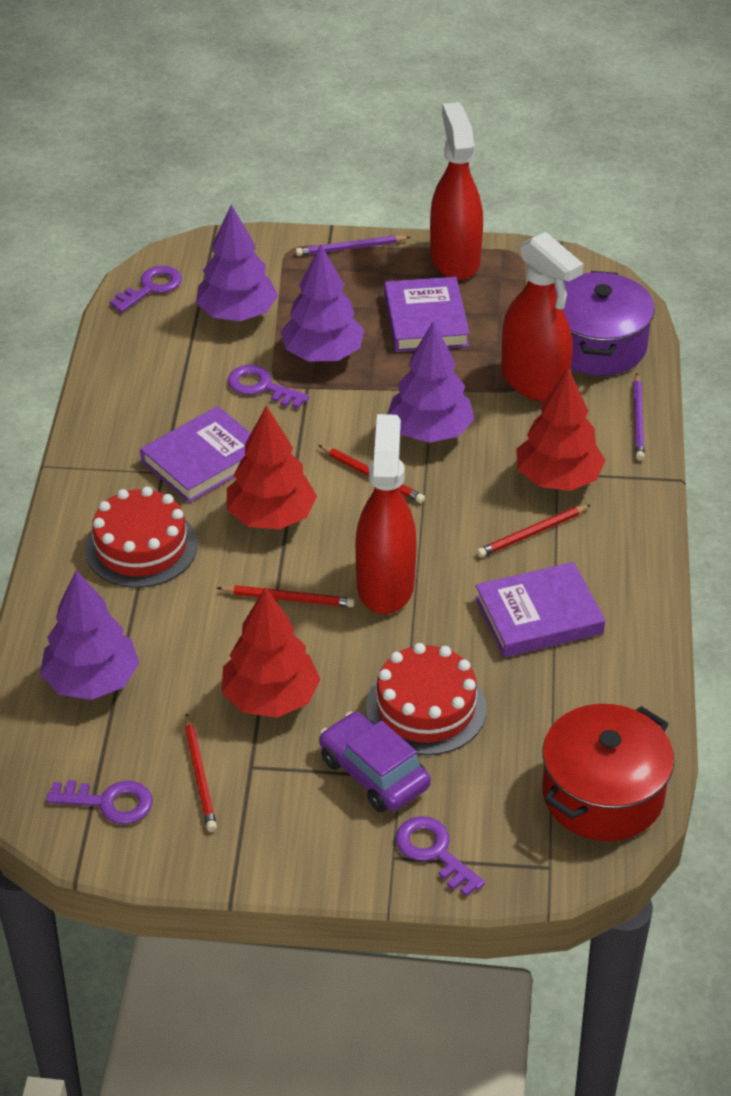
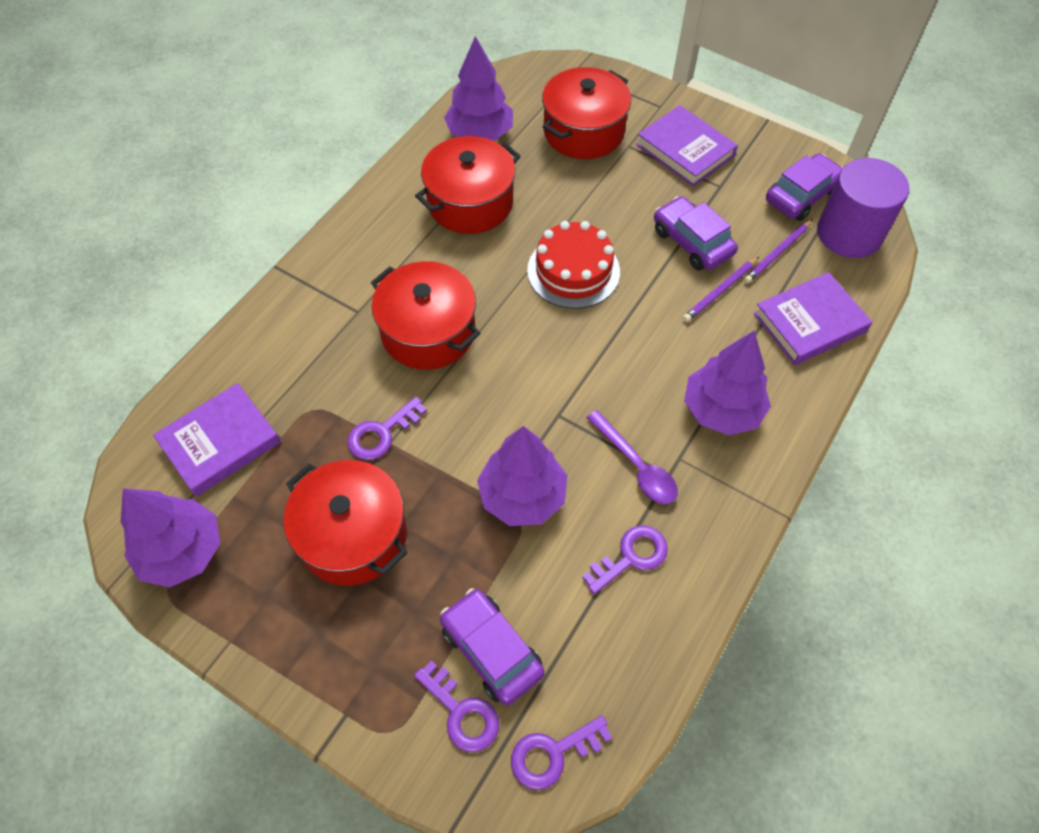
purple car: 1 -> 3
purple cylinder: 0 -> 1
purple pot: 1 -> 0
purple spoon: 0 -> 1
red cake: 2 -> 1
red pencil: 4 -> 0
red pot: 1 -> 4
red spray bottle: 3 -> 0
red tree: 3 -> 0

